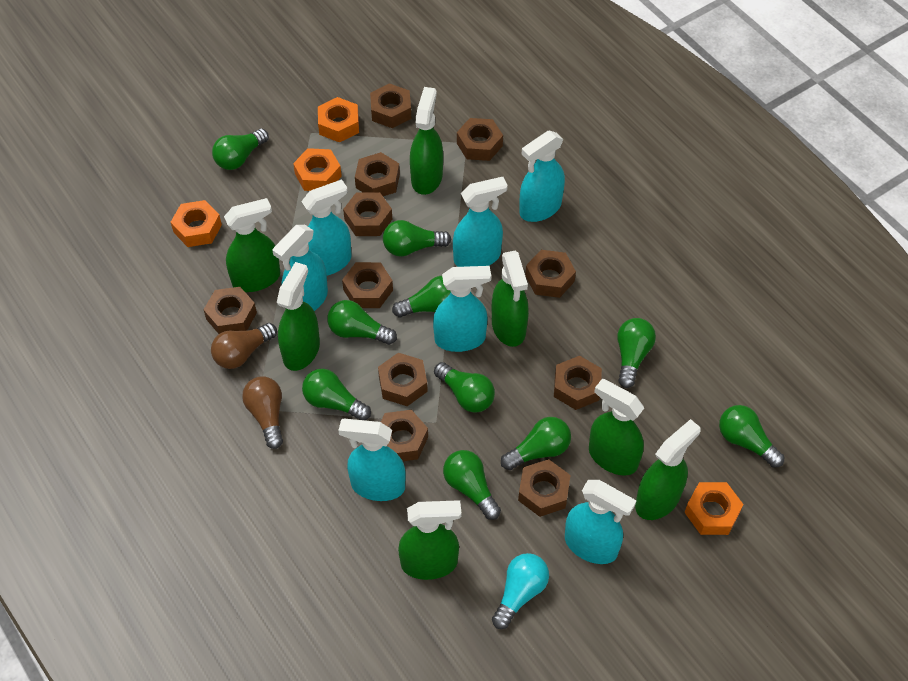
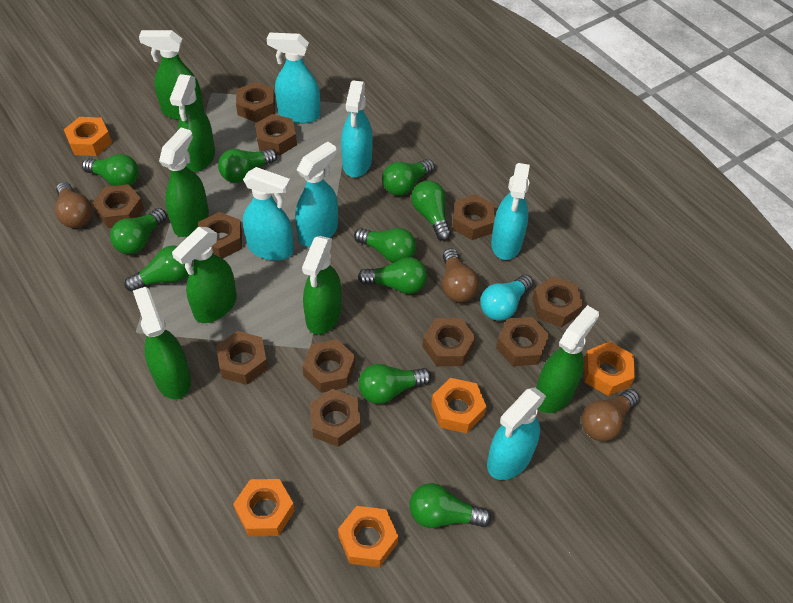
brown light bulb: 2 -> 3
orange nut: 4 -> 5
turquoise spray bottle: 7 -> 6

